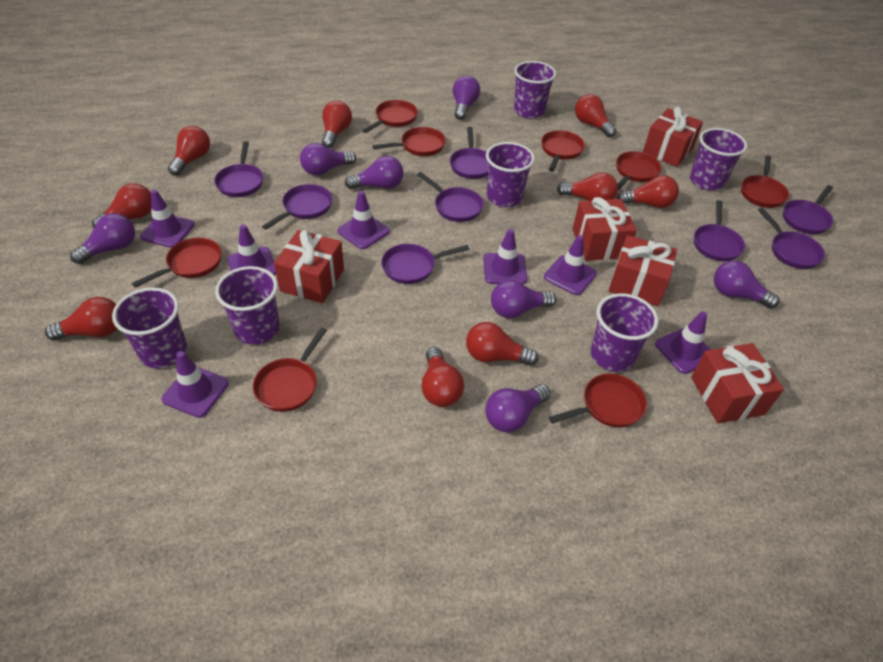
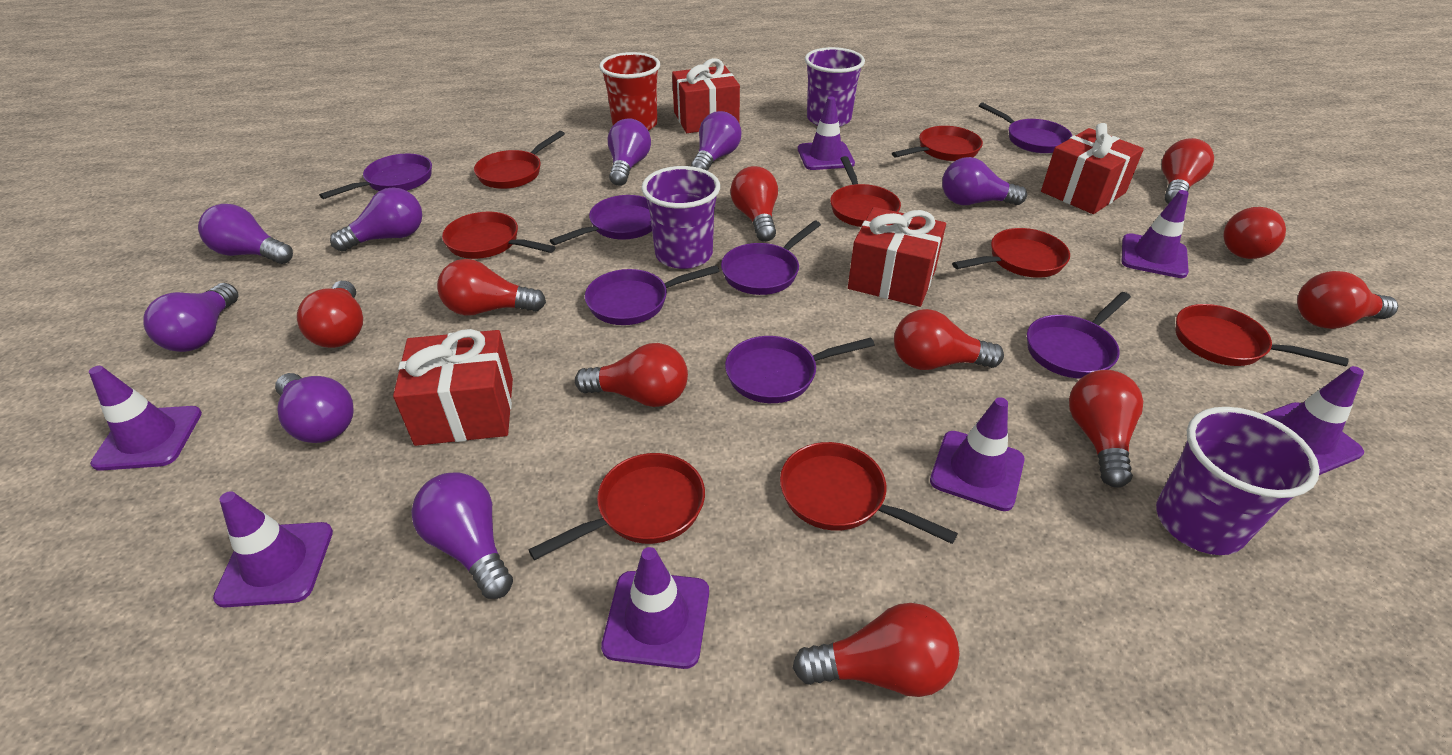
purple cup: 6 -> 3
purple light bulb: 7 -> 8
purple pan: 8 -> 7
red cup: 0 -> 1
red gift: 5 -> 4
red light bulb: 9 -> 10

